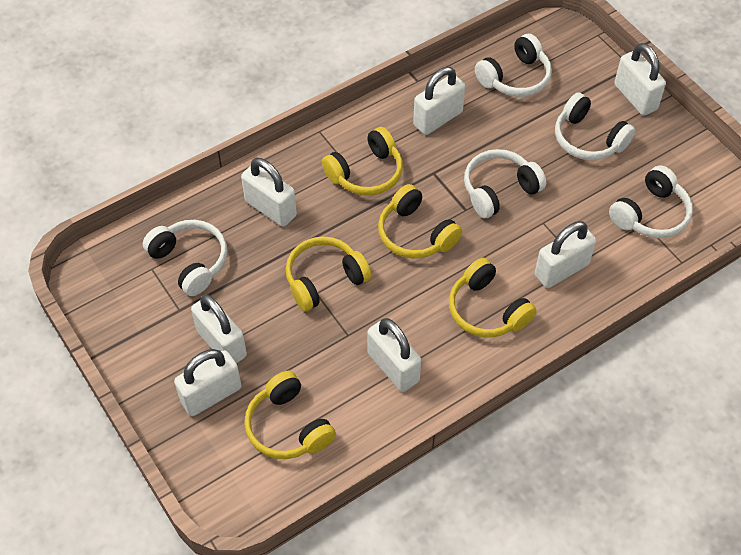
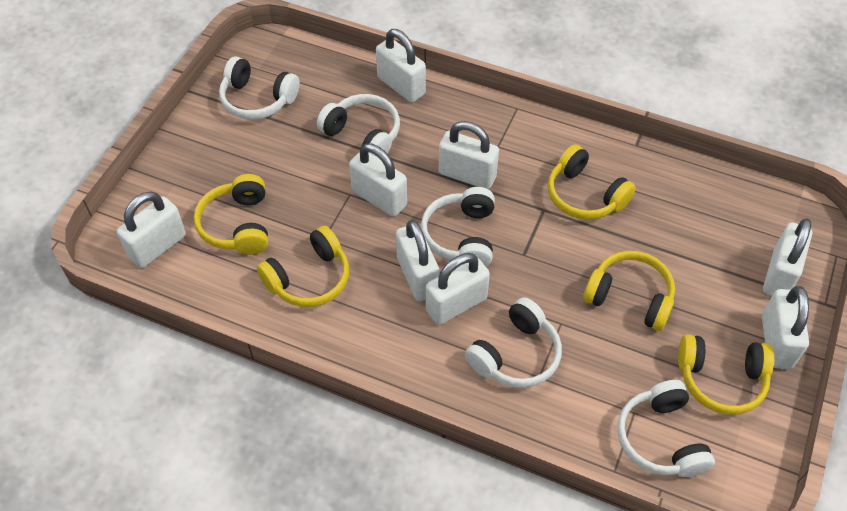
white padlock: 7 -> 8

